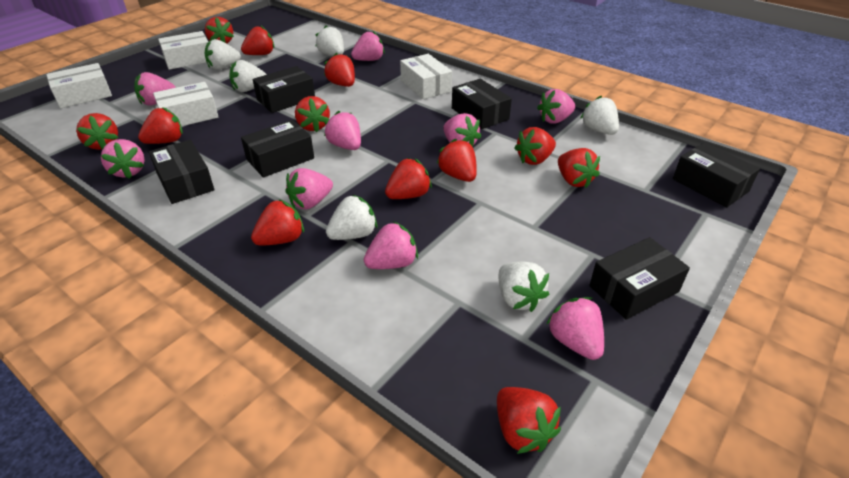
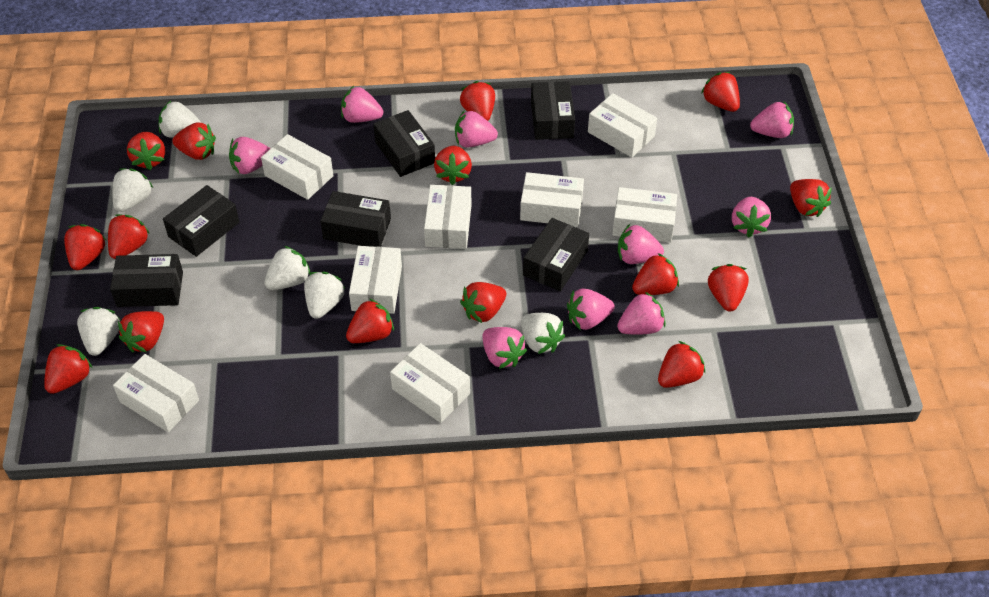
red strawberry: 12 -> 15
white box: 4 -> 8

